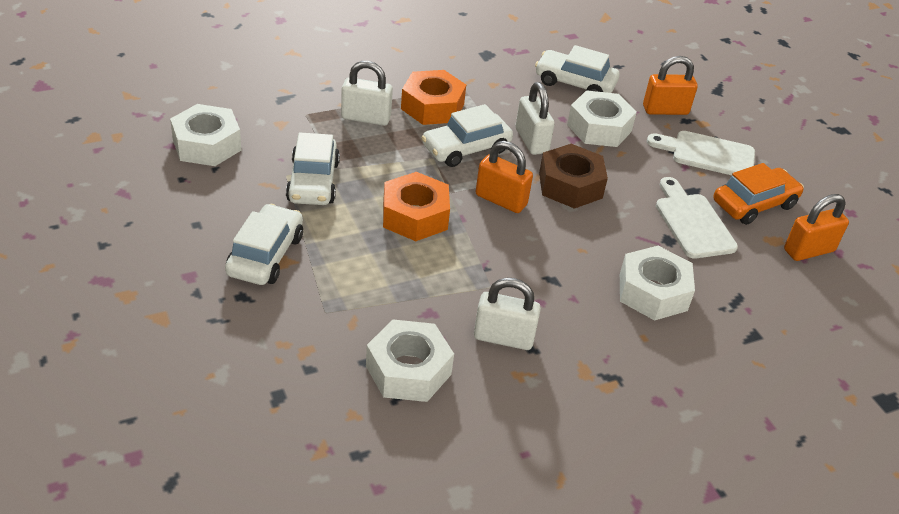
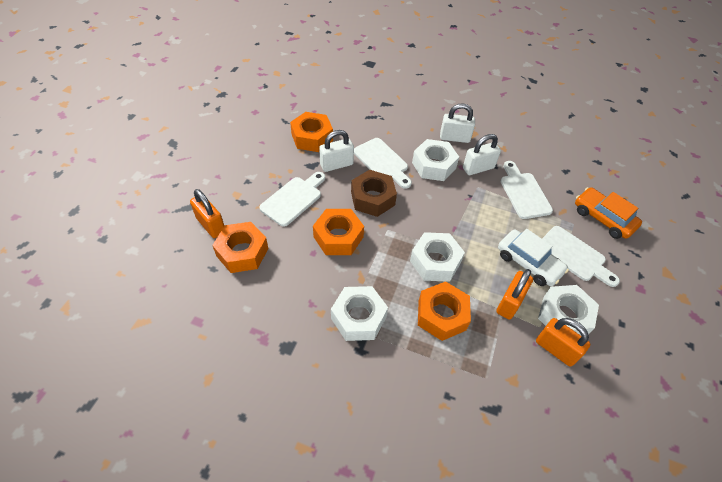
orange nut: 2 -> 4
white car: 4 -> 1
white cutting board: 2 -> 4

